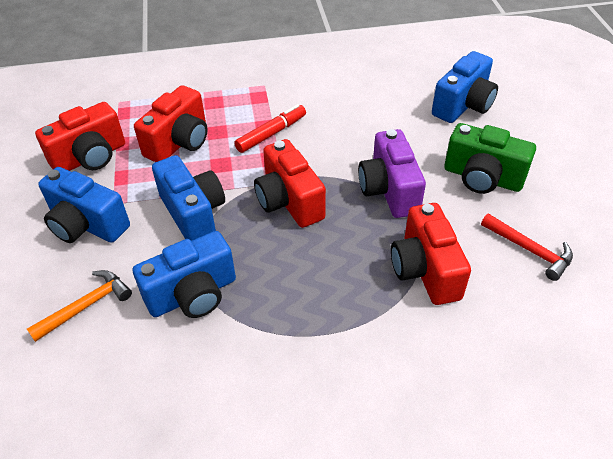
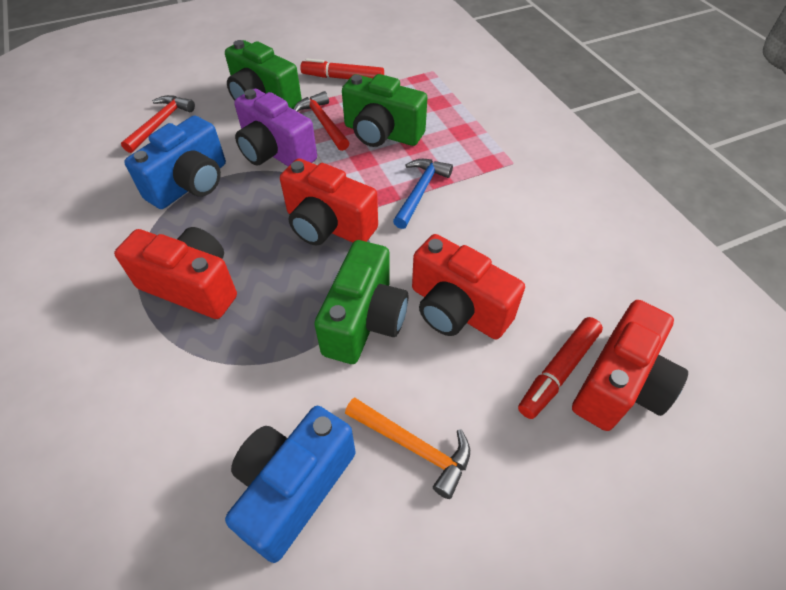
blue camera: 4 -> 2
blue hammer: 0 -> 1
green camera: 1 -> 3
red hammer: 1 -> 2
red marker: 1 -> 2

